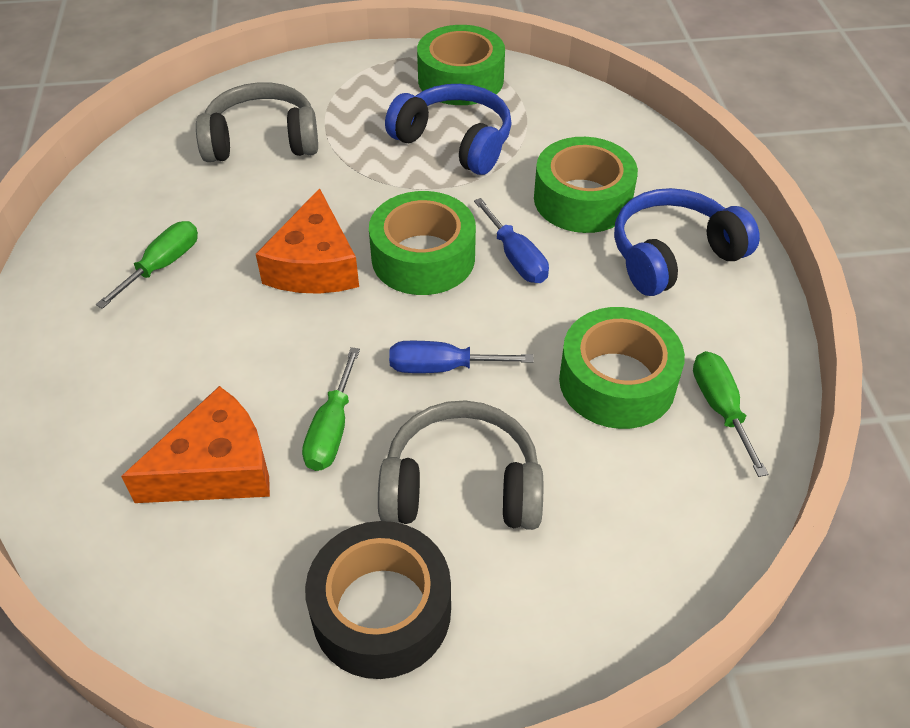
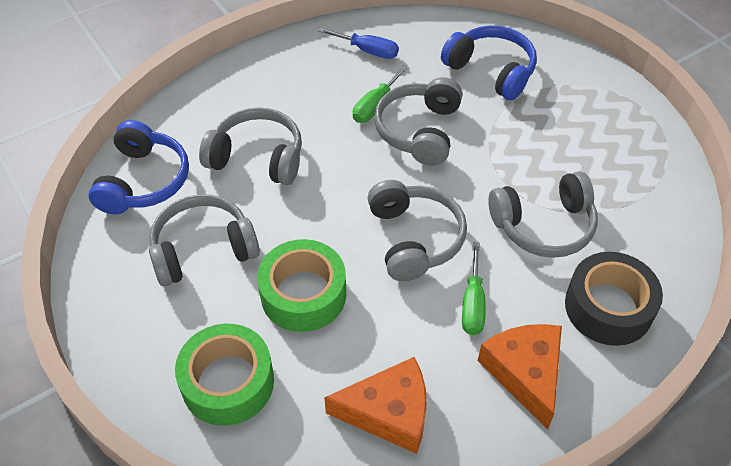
blue screwdriver: 2 -> 1
green screwdriver: 3 -> 2
green tape: 4 -> 2
grey headphones: 2 -> 5

